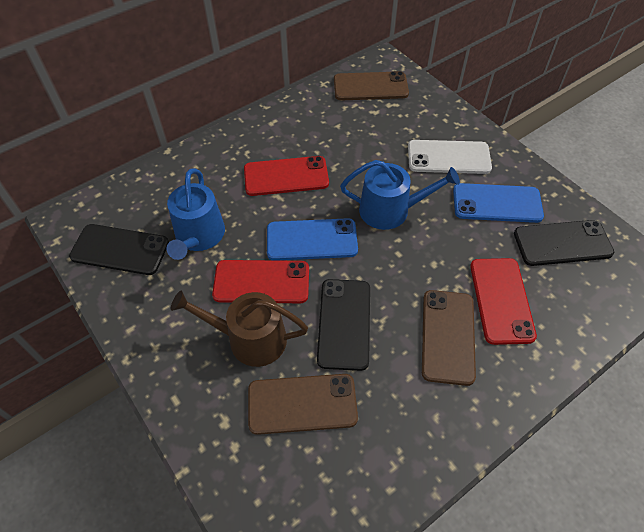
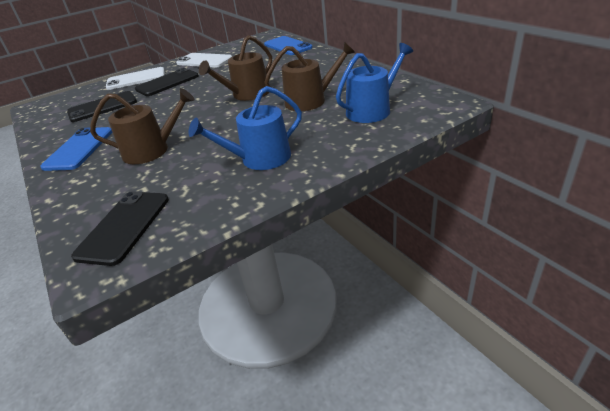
brown phone: 3 -> 0
brown watering can: 1 -> 3
red phone: 3 -> 0
white phone: 1 -> 2

